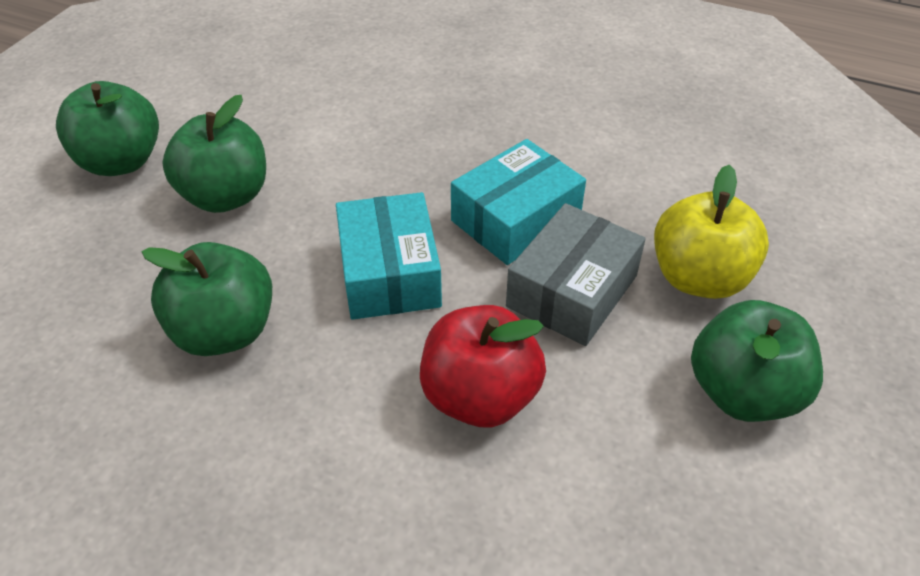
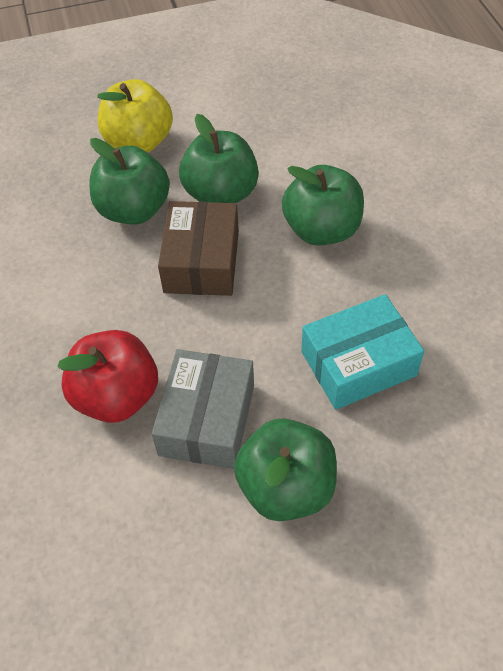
brown box: 0 -> 1
turquoise box: 2 -> 1

